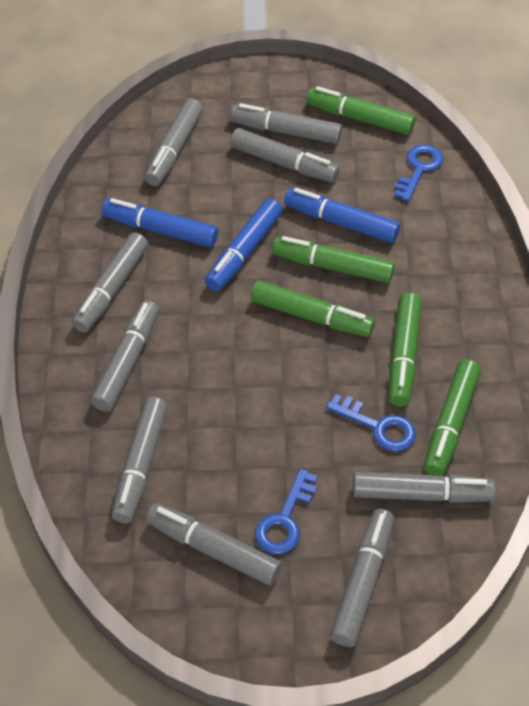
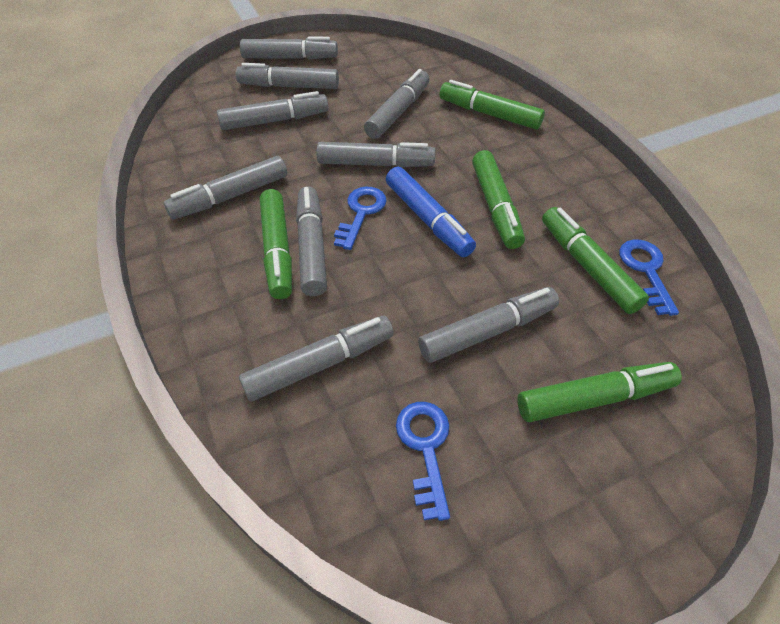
blue marker: 3 -> 1

